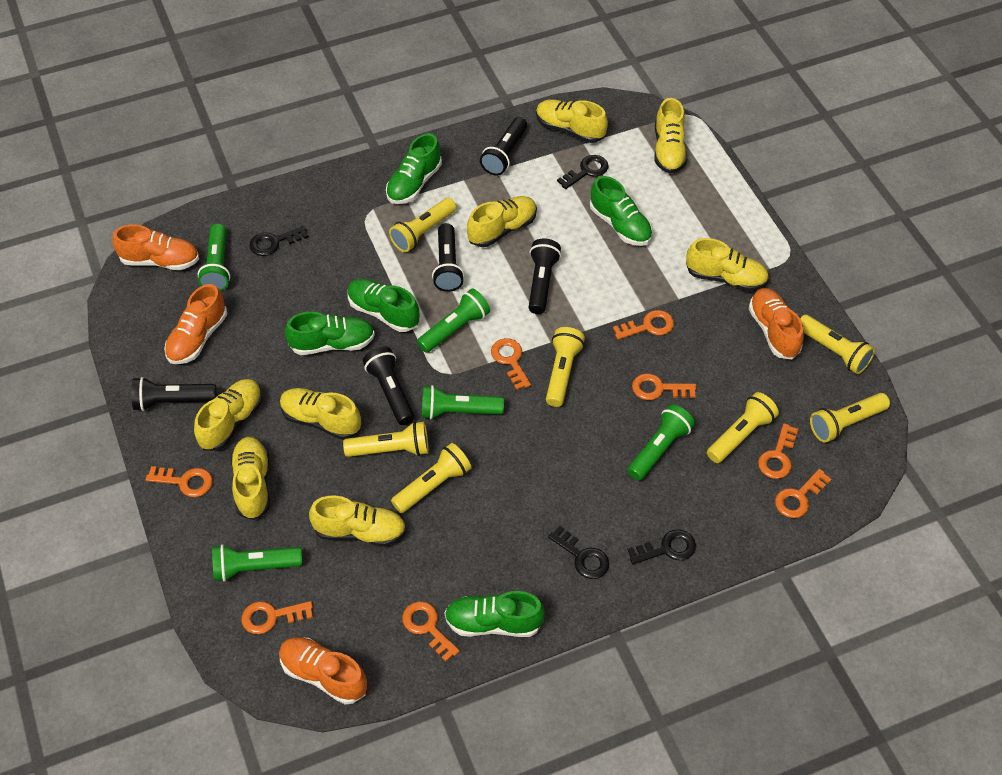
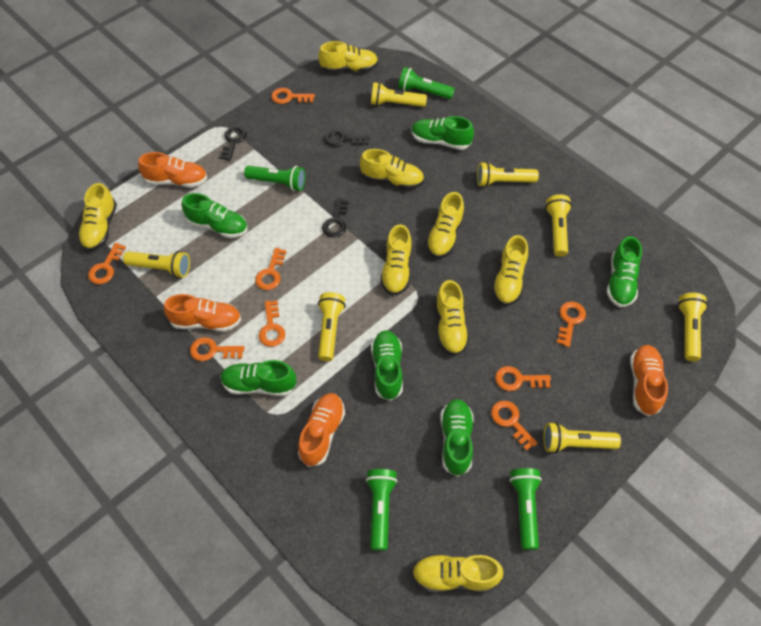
black flashlight: 5 -> 0
black key: 4 -> 3
green flashlight: 5 -> 4
green shoe: 5 -> 6

